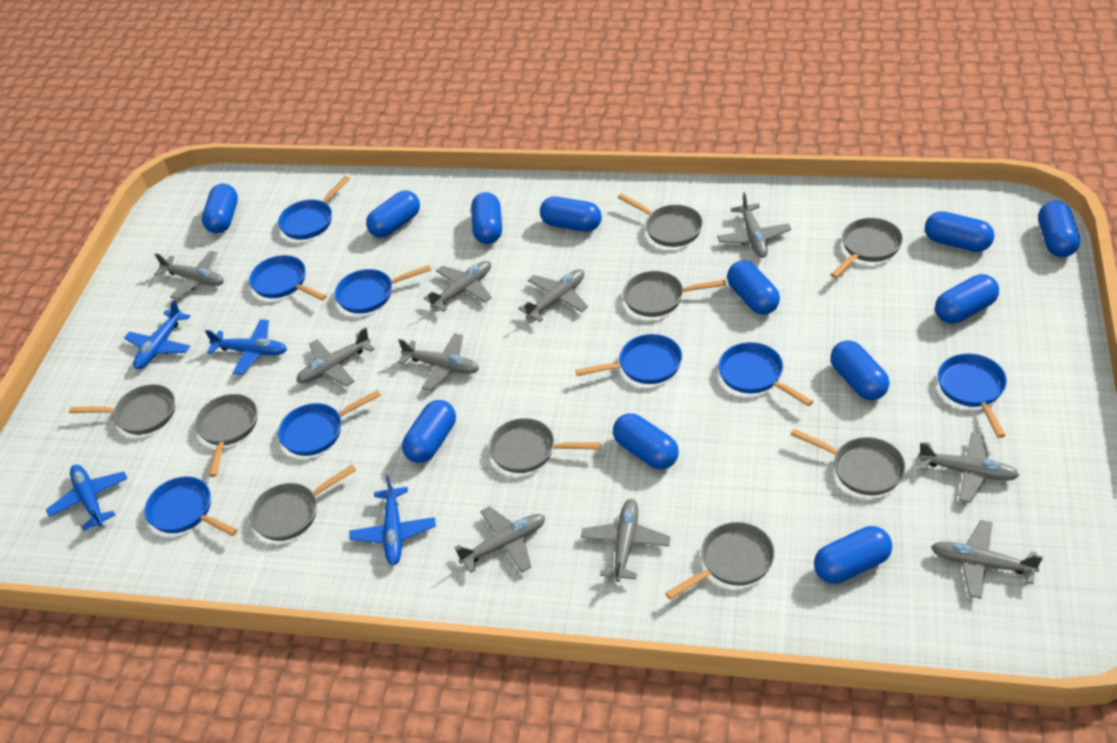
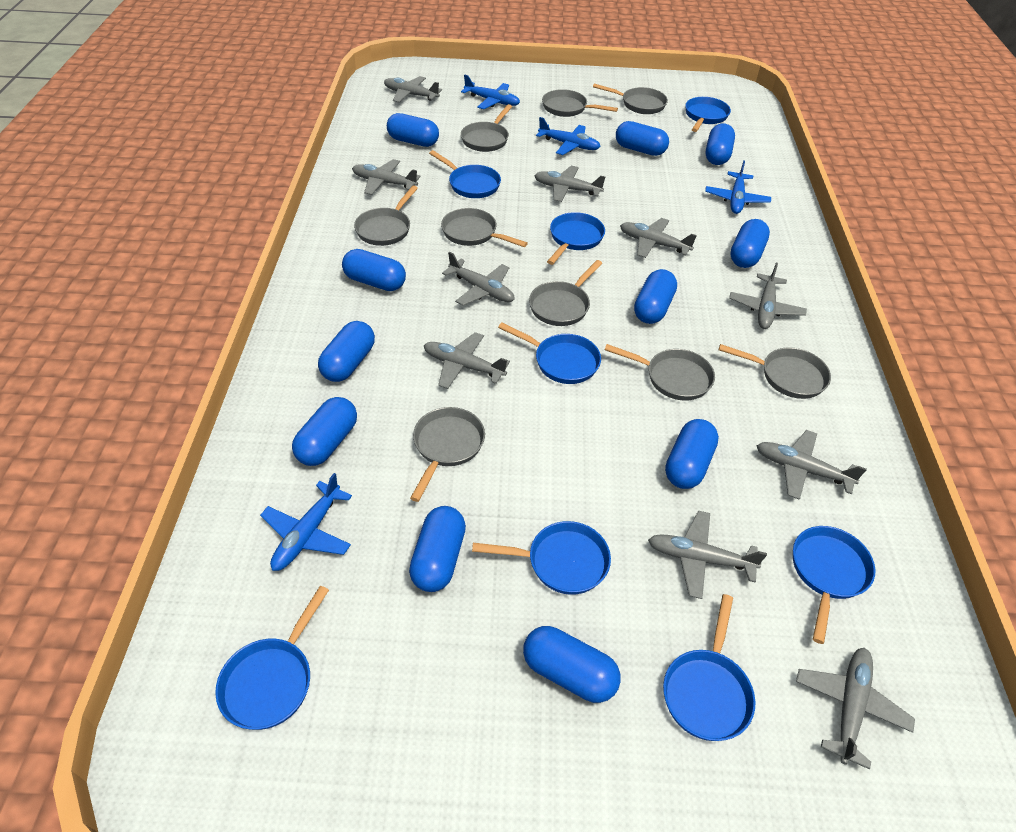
blue capsule: 12 -> 11

